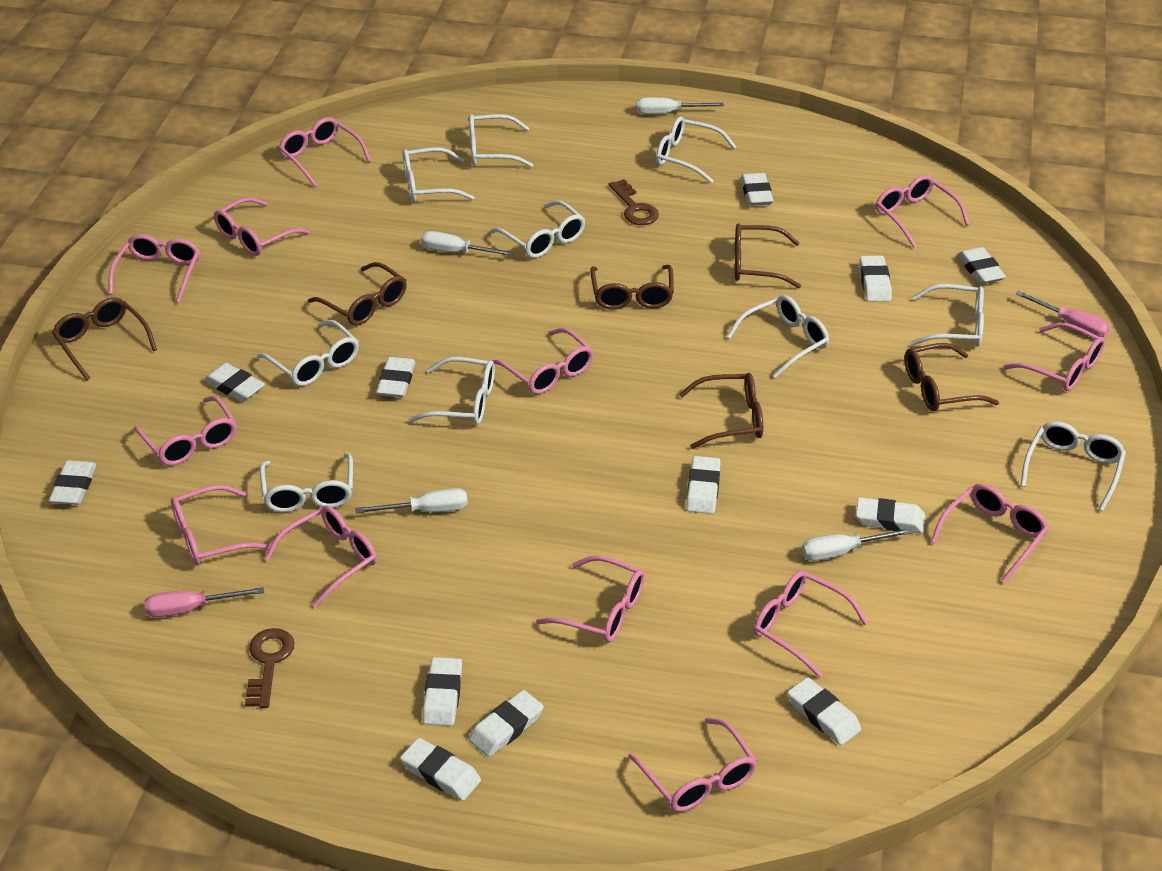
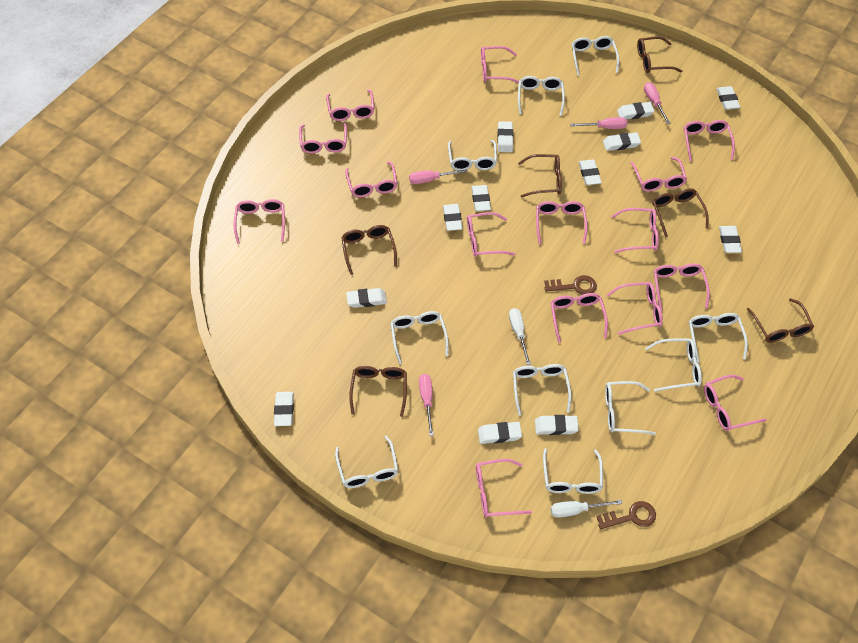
pink glasses: 13 -> 15
pink screwdriver: 2 -> 4
white screwdriver: 4 -> 2

